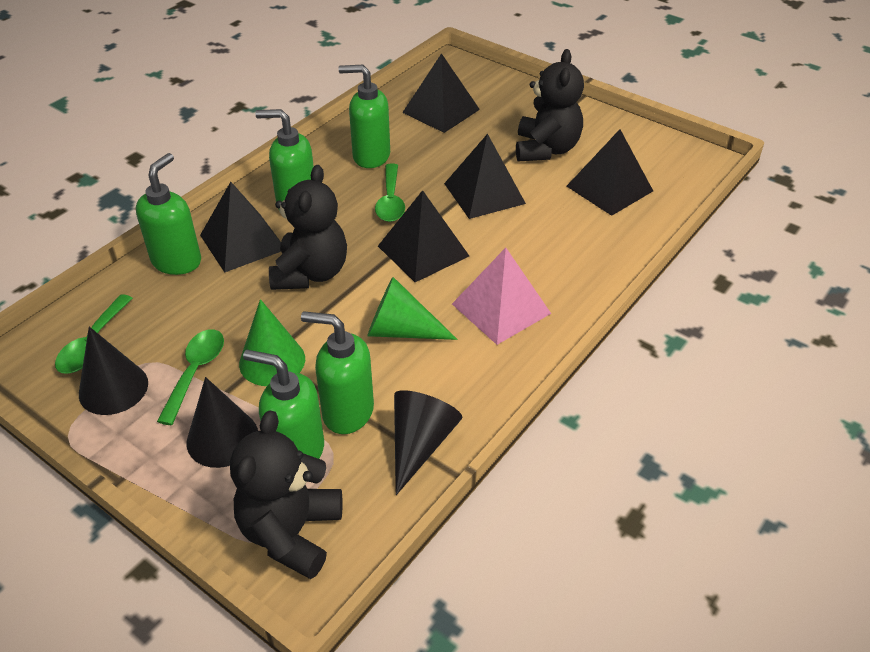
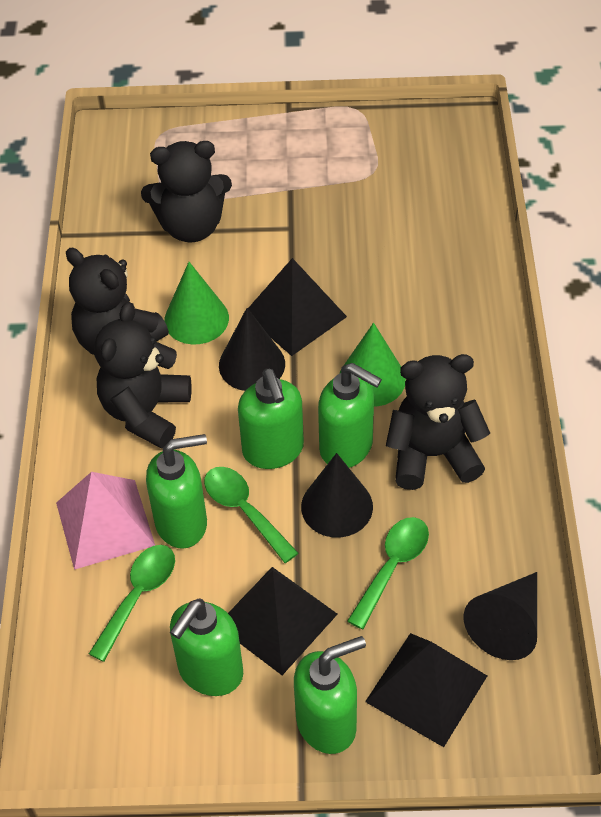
black pyramid: 5 -> 3
black teddy bear: 3 -> 4

